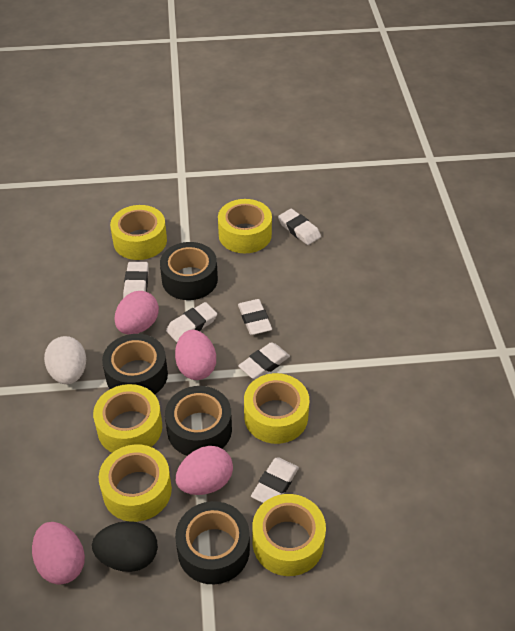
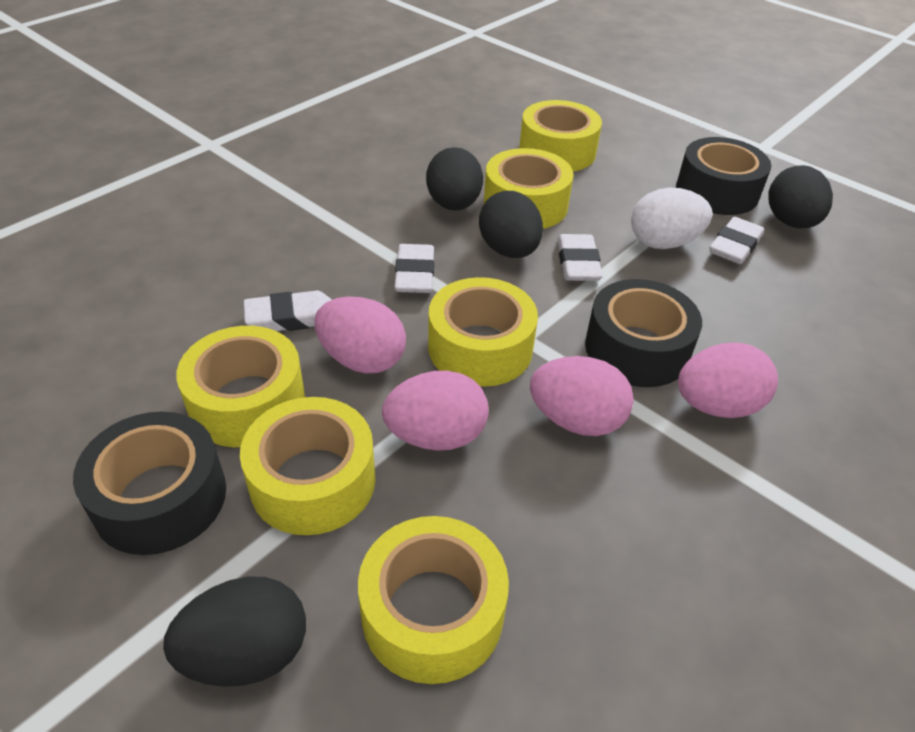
black egg: 1 -> 4
black tape: 4 -> 3
white eraser: 6 -> 4

